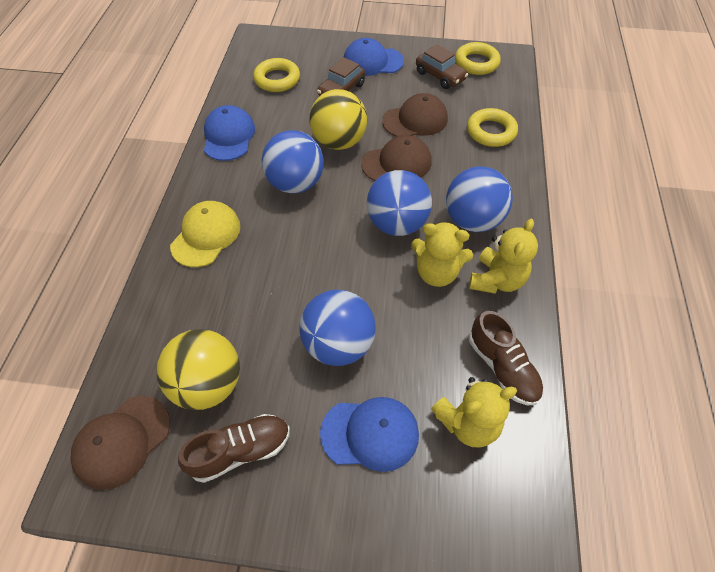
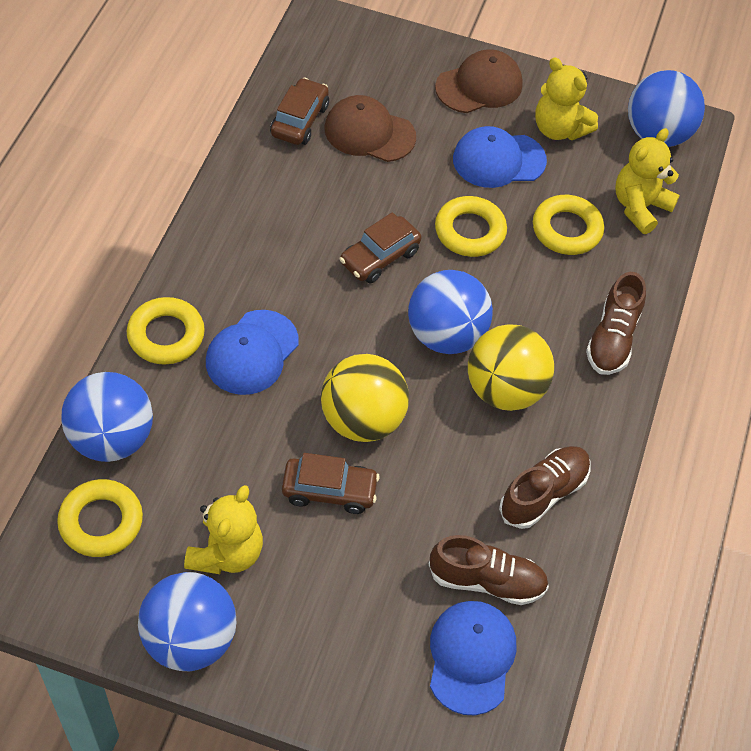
brown cap: 3 -> 2
brown car: 2 -> 3
brown shoe: 2 -> 3
yellow cap: 1 -> 0
yellow ring: 3 -> 4

